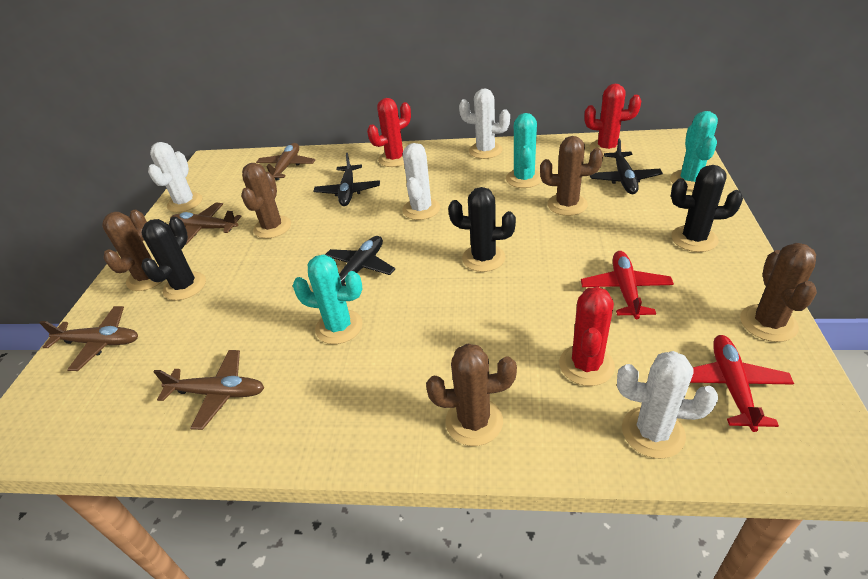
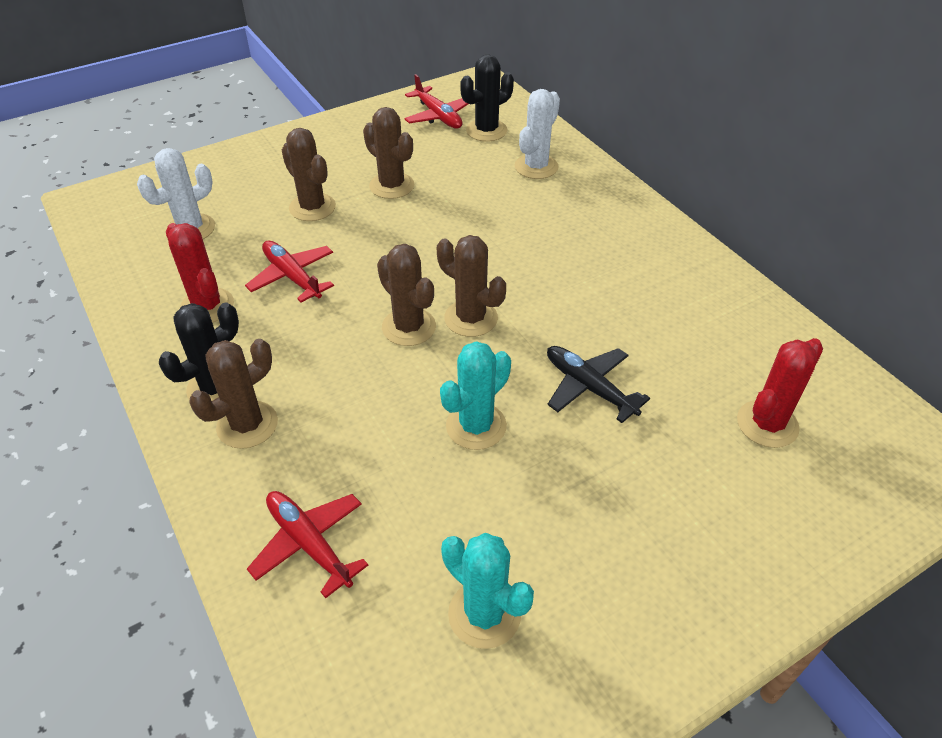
black cactus: 3 -> 2
black plane: 3 -> 1
brown plane: 4 -> 0
red cactus: 3 -> 2
red plane: 2 -> 3
turquoise cactus: 3 -> 2
white cactus: 4 -> 2

